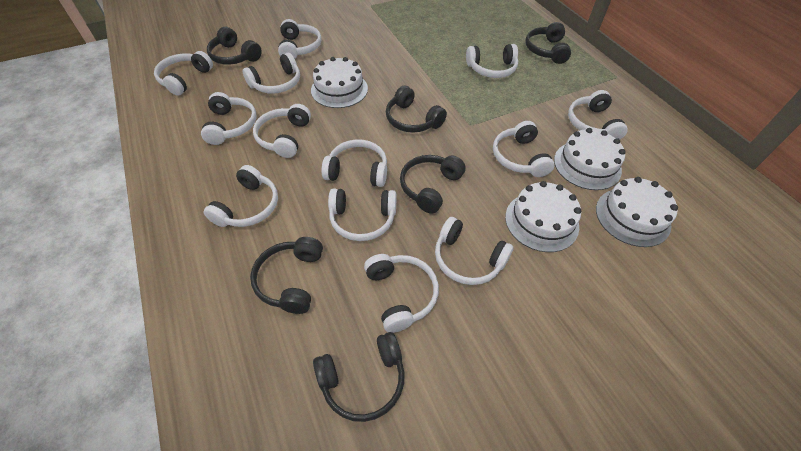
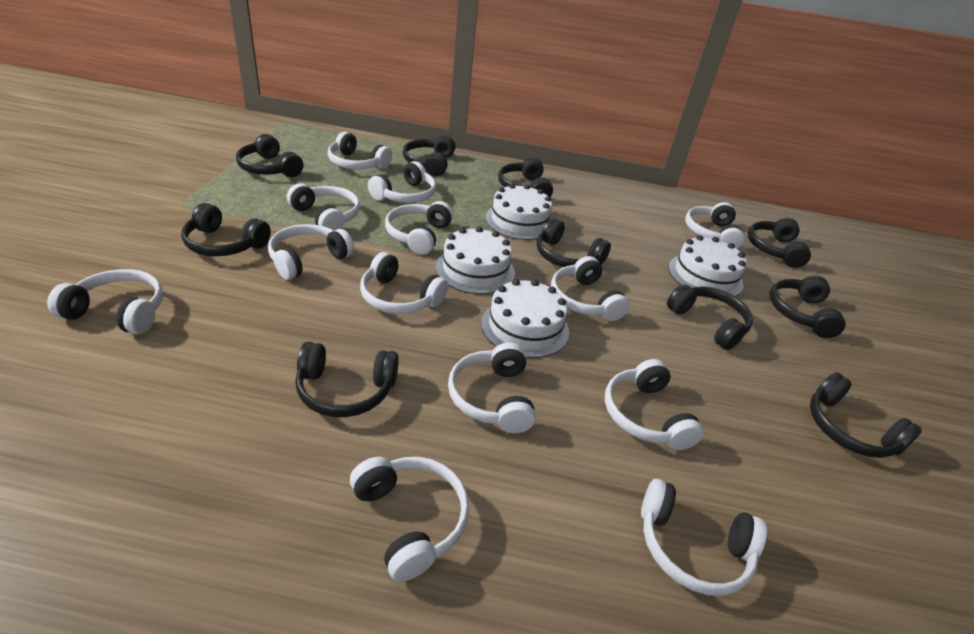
black headphones: 6 -> 10

